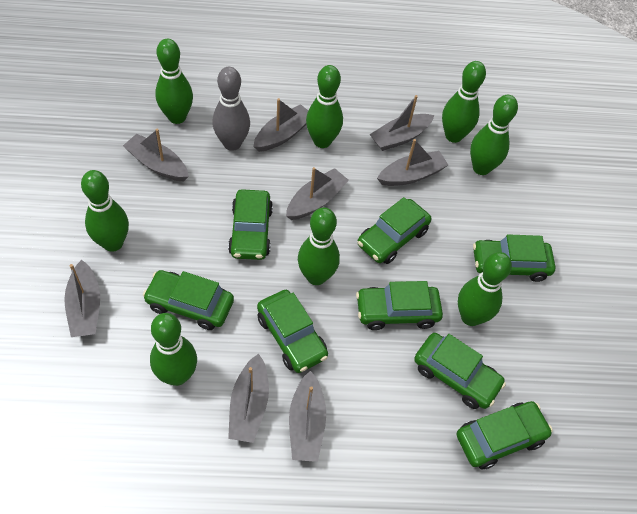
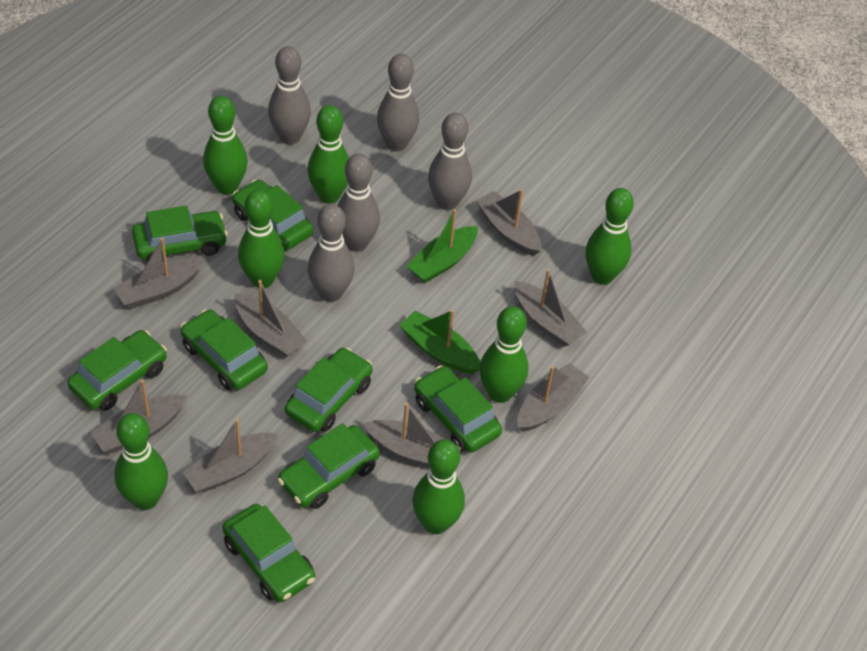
green boat: 0 -> 2
green bowling pin: 8 -> 7
grey bowling pin: 1 -> 5

